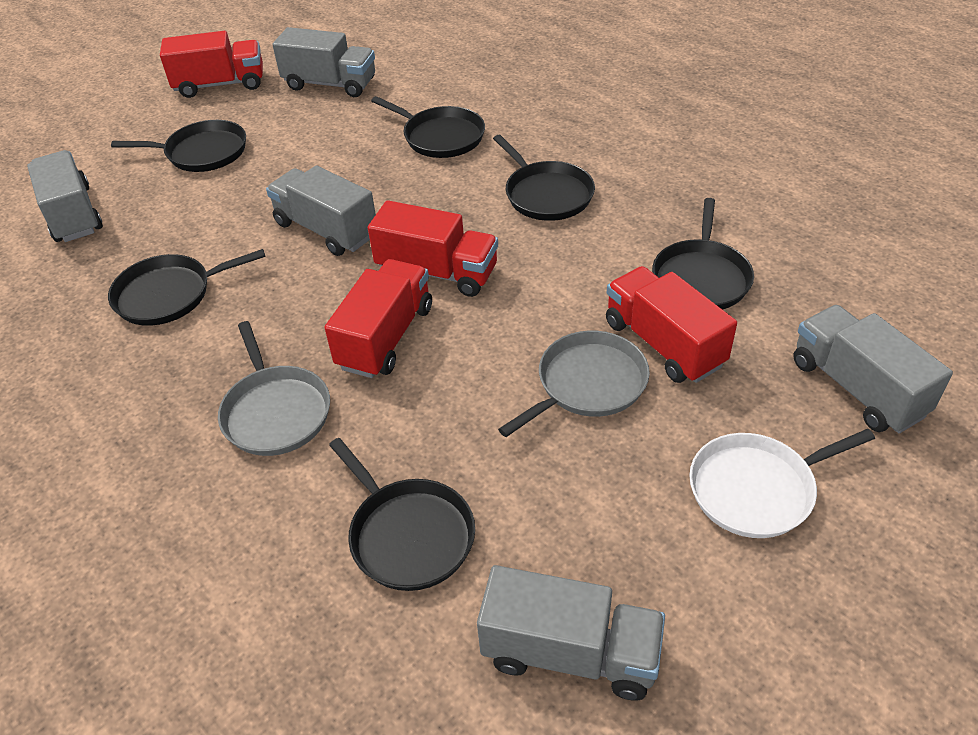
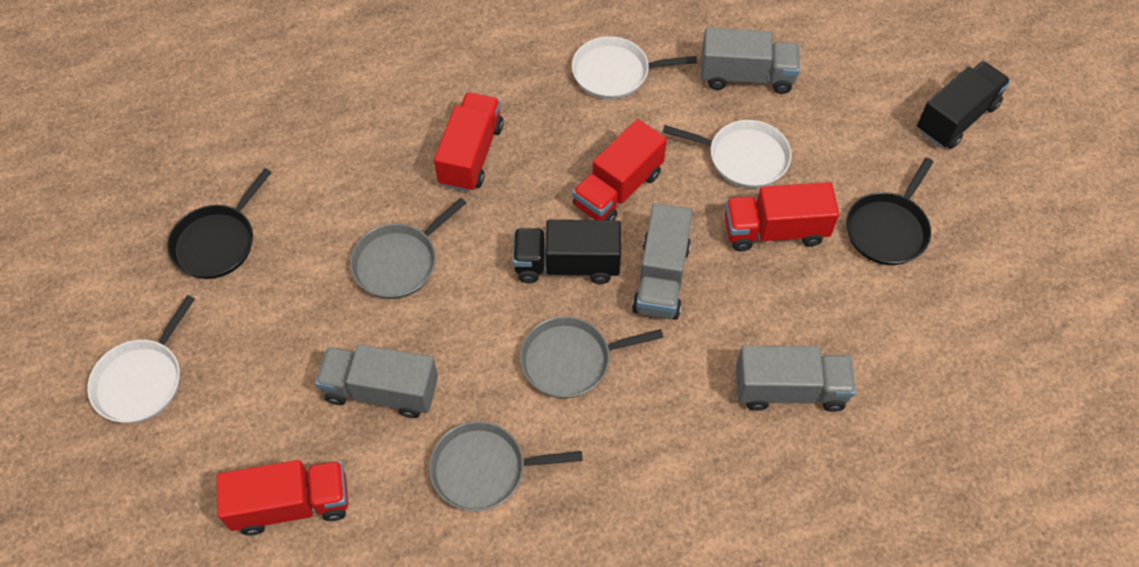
black pan: 6 -> 2
black truck: 0 -> 2
grey pan: 2 -> 3
grey truck: 5 -> 4
white pan: 1 -> 3

